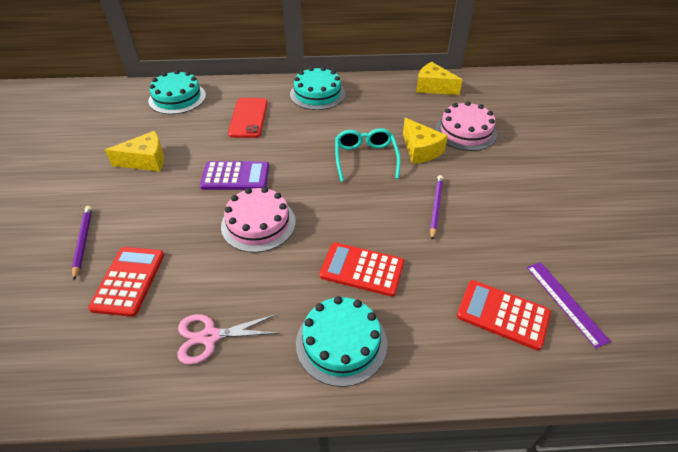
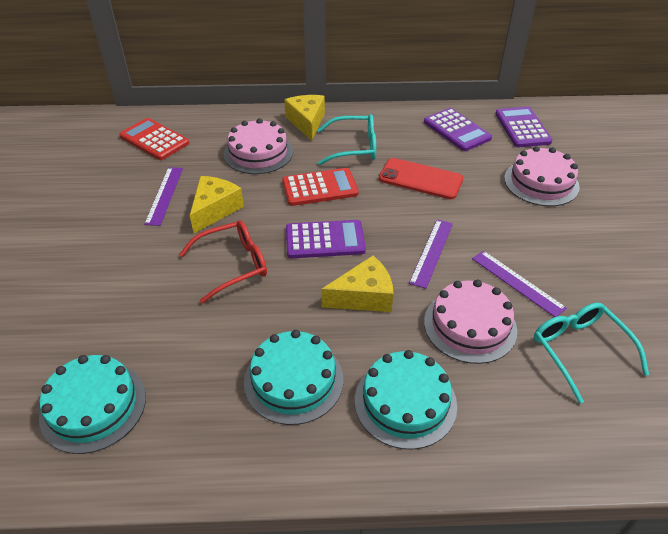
pink cake: 2 -> 3
pink scissors: 1 -> 0
purple calculator: 1 -> 3
purple pencil: 2 -> 0
purple ruler: 1 -> 3
red calculator: 3 -> 2
red glasses: 0 -> 1
turquoise glasses: 1 -> 2

